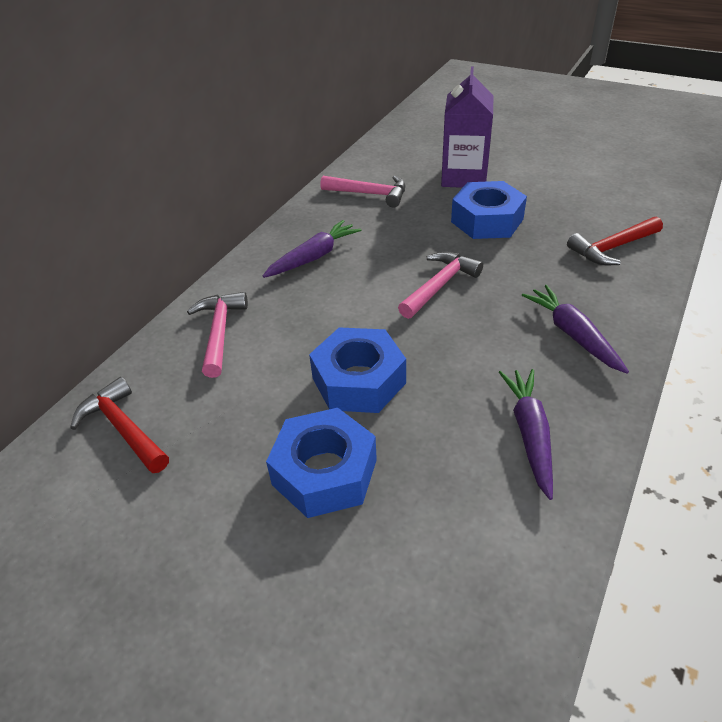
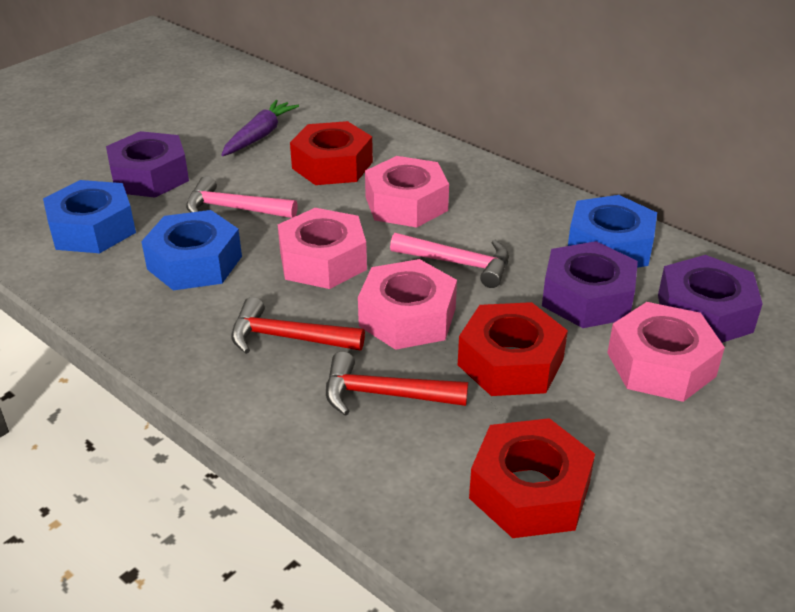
pink hammer: 3 -> 2
pink nut: 0 -> 4
purple carrot: 3 -> 1
purple carton: 1 -> 0
purple nut: 0 -> 3
red nut: 0 -> 3

